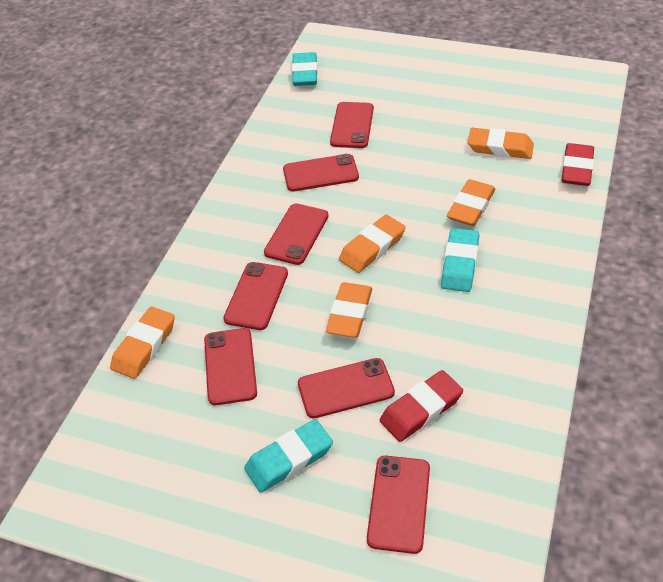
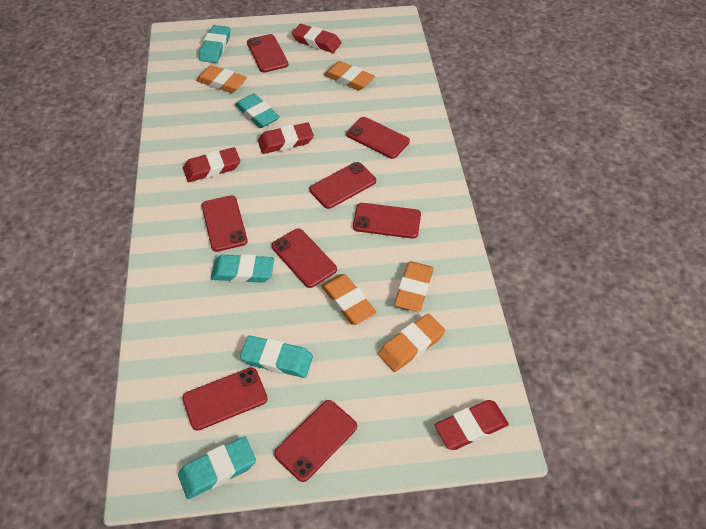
red eraser: 2 -> 4
red phone: 7 -> 8
turquoise eraser: 3 -> 5

